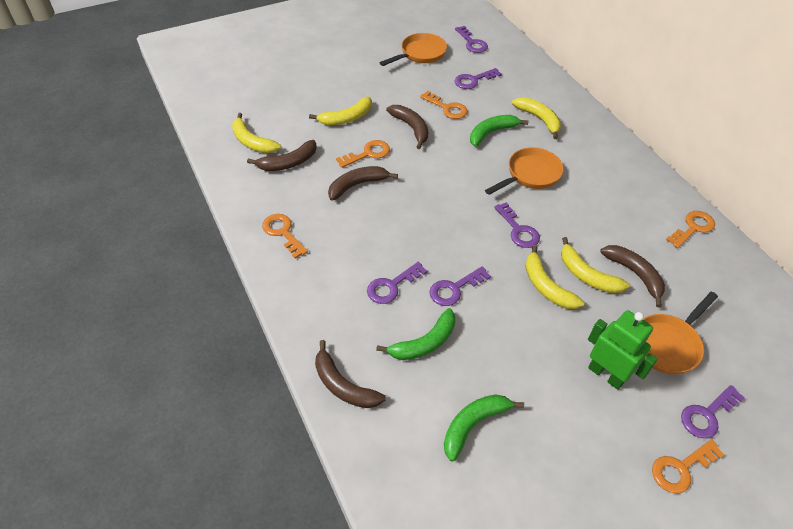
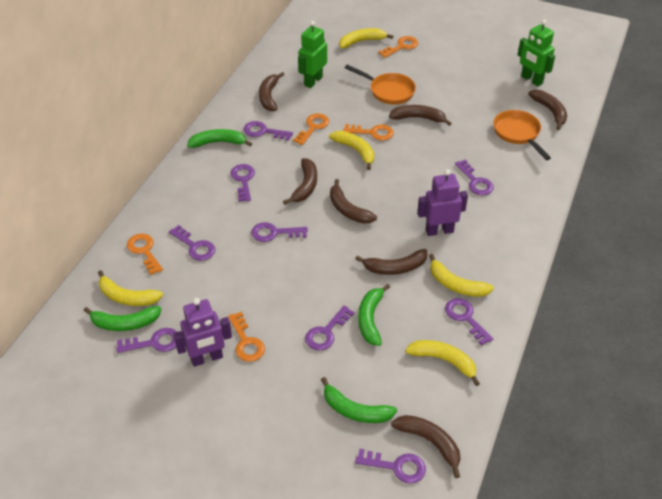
brown banana: 5 -> 7
green banana: 3 -> 4
green robot: 1 -> 2
orange pan: 3 -> 2
purple key: 6 -> 9
purple robot: 0 -> 2

